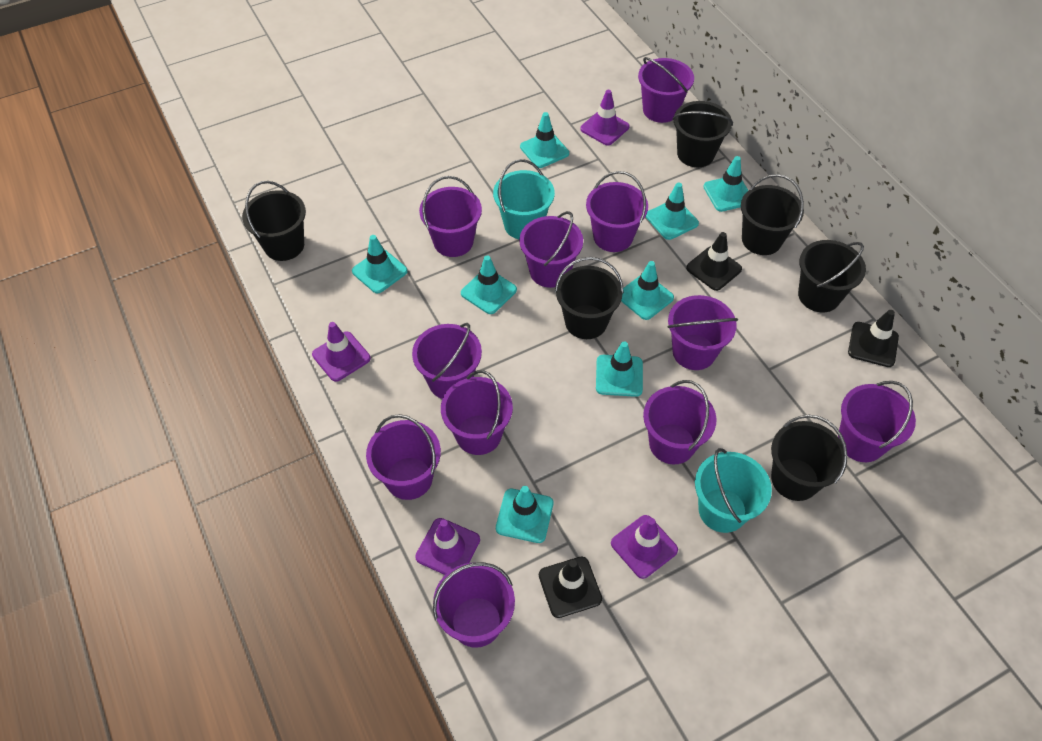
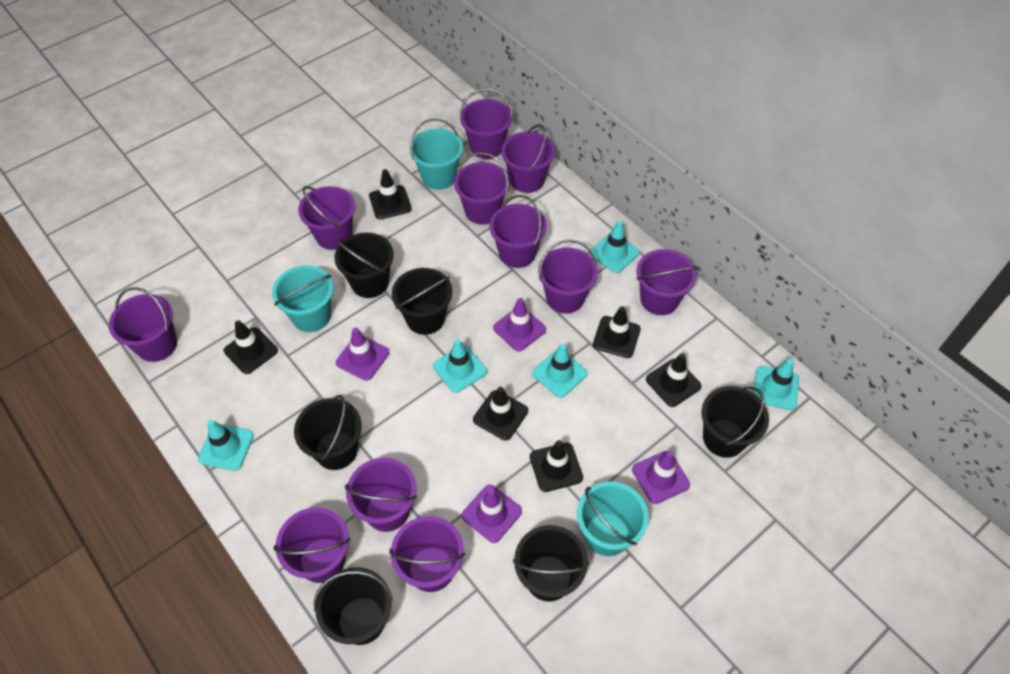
black traffic cone: 3 -> 6
turquoise bucket: 2 -> 3
turquoise traffic cone: 8 -> 5

